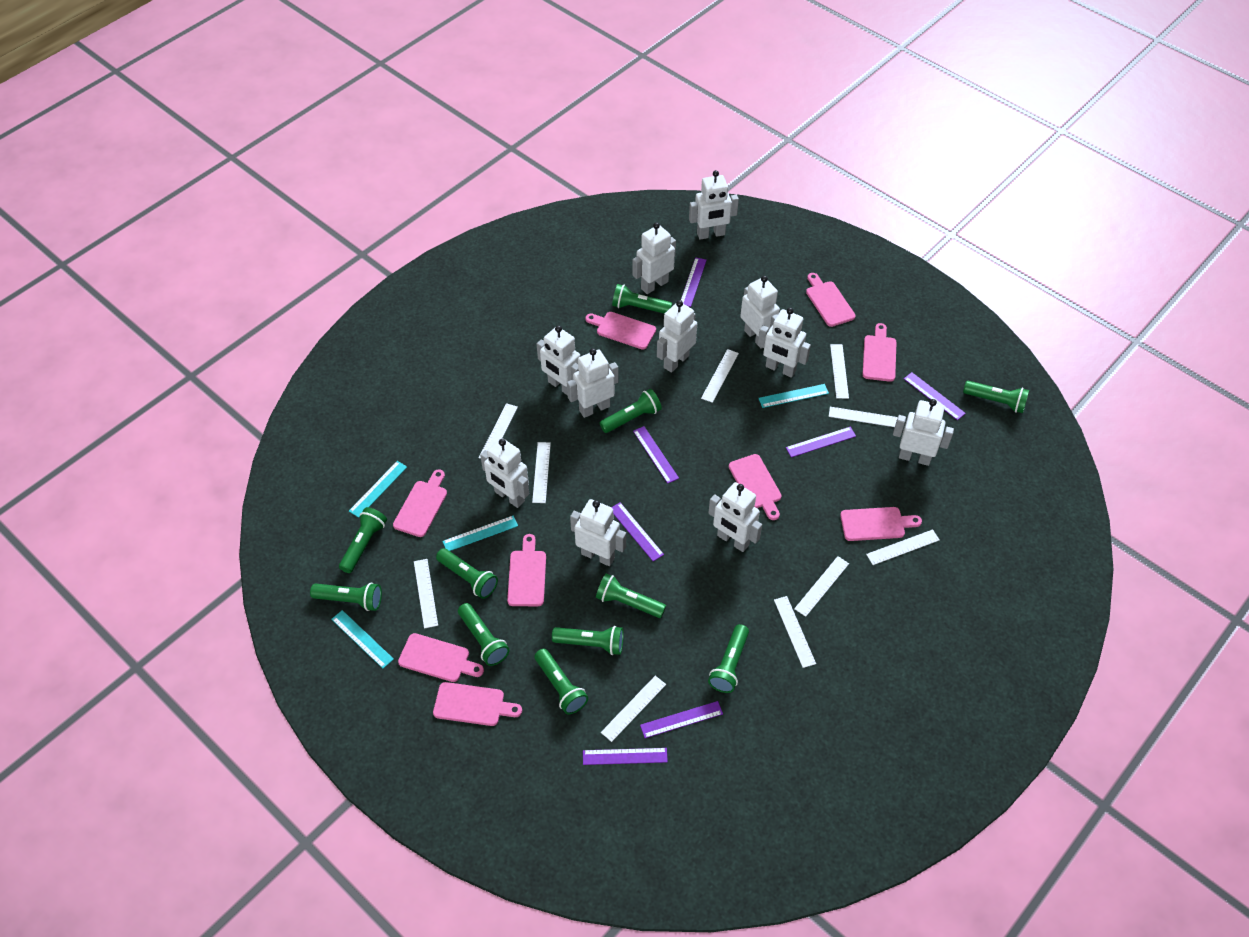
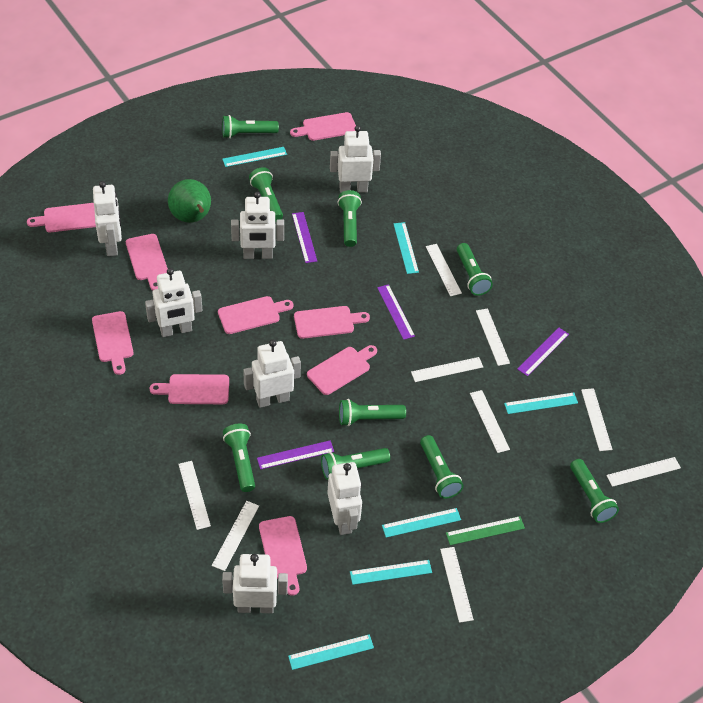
green flashlight: 11 -> 9
green pear: 0 -> 1
green ruler: 0 -> 1
purple ruler: 7 -> 4
turquoise ruler: 4 -> 6
white robot: 11 -> 7
white ruler: 10 -> 9

